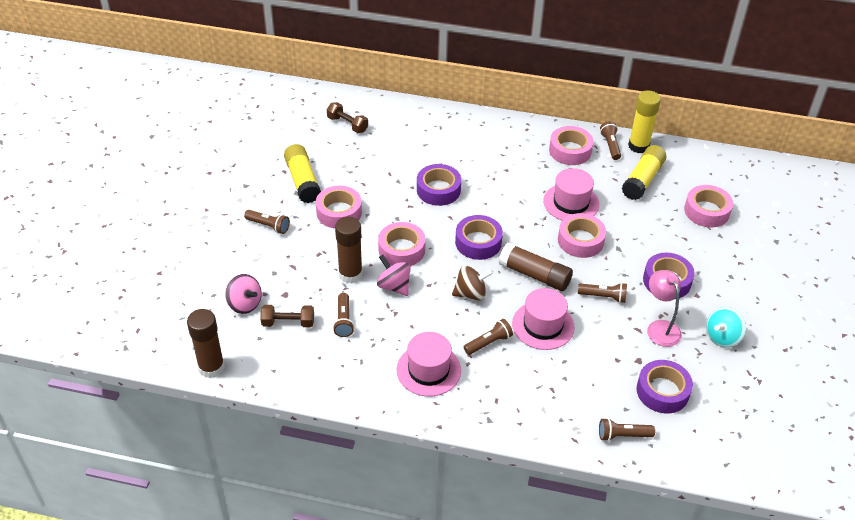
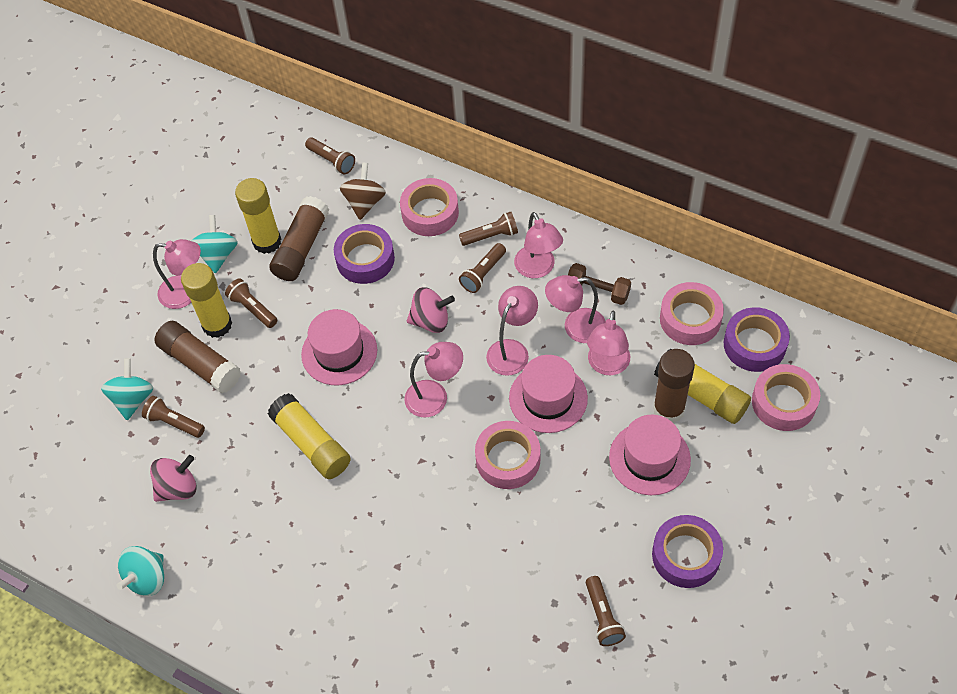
brown dumbbell: 2 -> 1
pink lamp: 1 -> 6
pink tape: 5 -> 4
purple tape: 4 -> 3
turquoise spinning top: 1 -> 3
yellow glue stick: 3 -> 4

